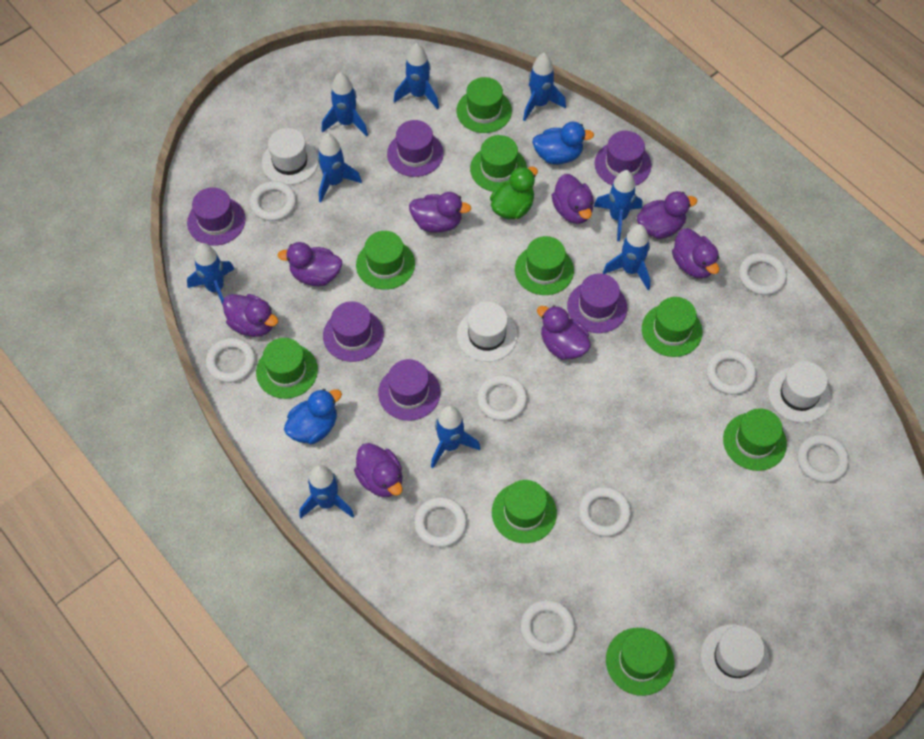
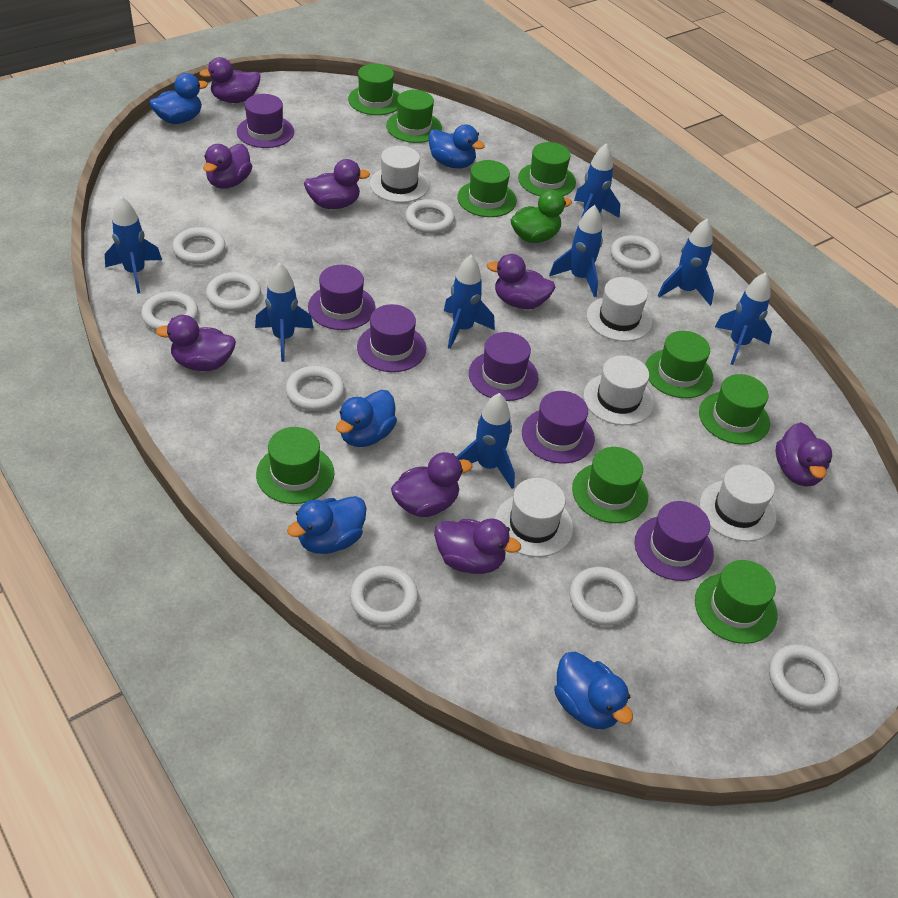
blue duck: 2 -> 5
blue rocket: 9 -> 8
white hat: 4 -> 5

